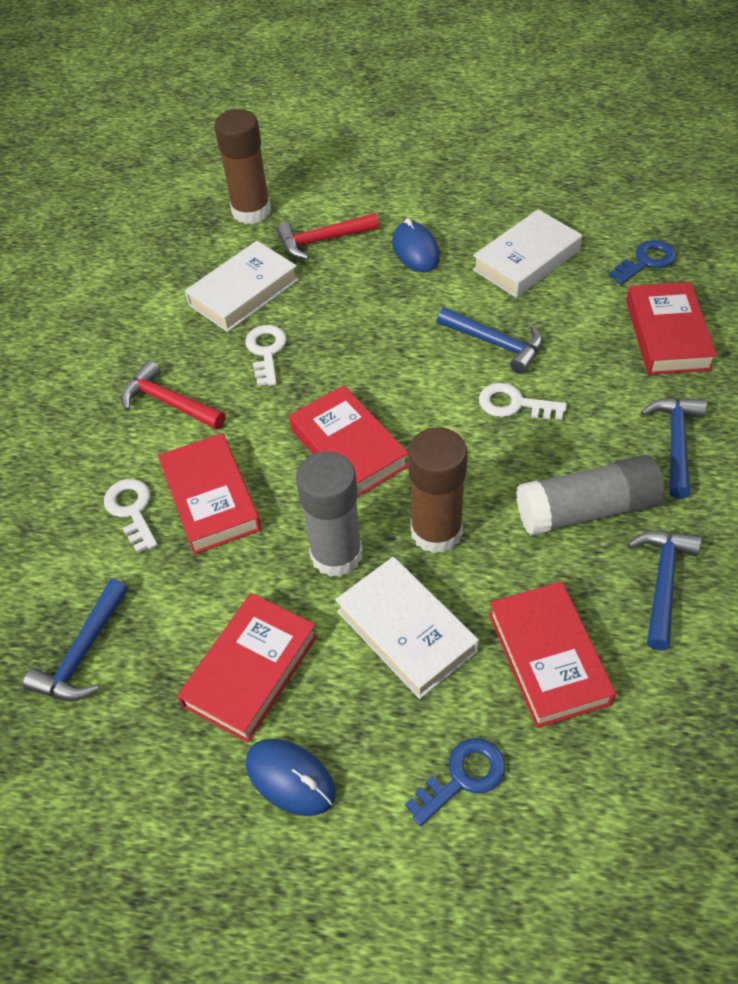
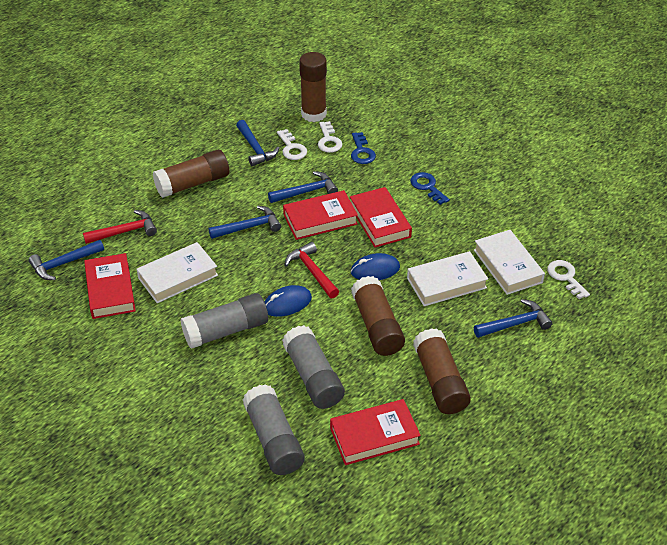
blue hammer: 4 -> 5
brown glue stick: 2 -> 4
grey glue stick: 2 -> 3
red book: 5 -> 4

